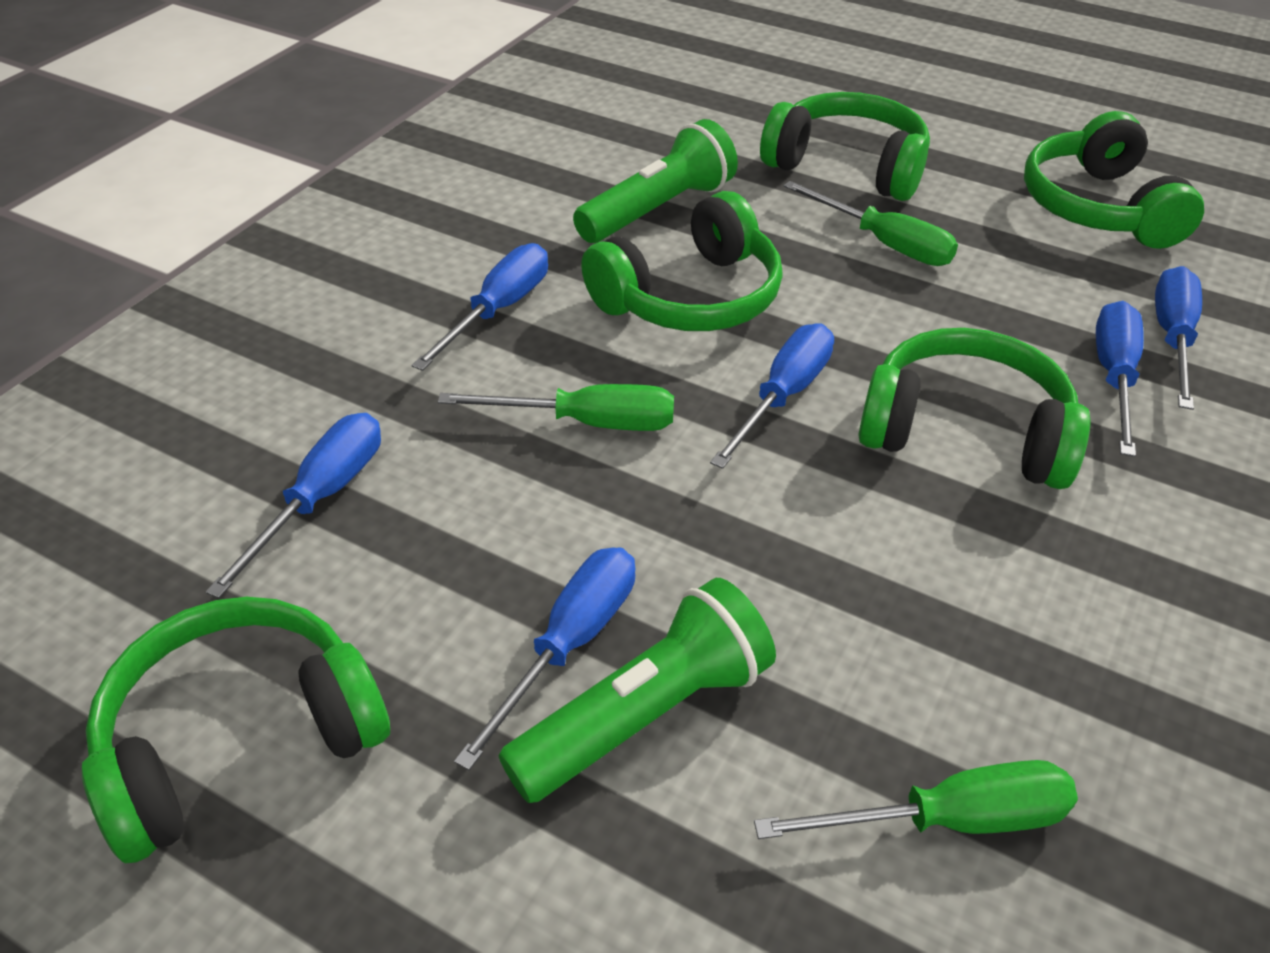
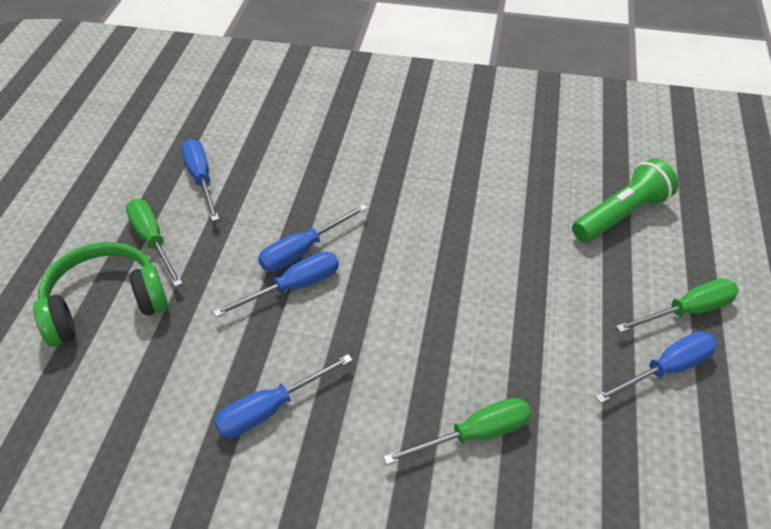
blue screwdriver: 6 -> 5
green flashlight: 2 -> 1
green headphones: 5 -> 1

